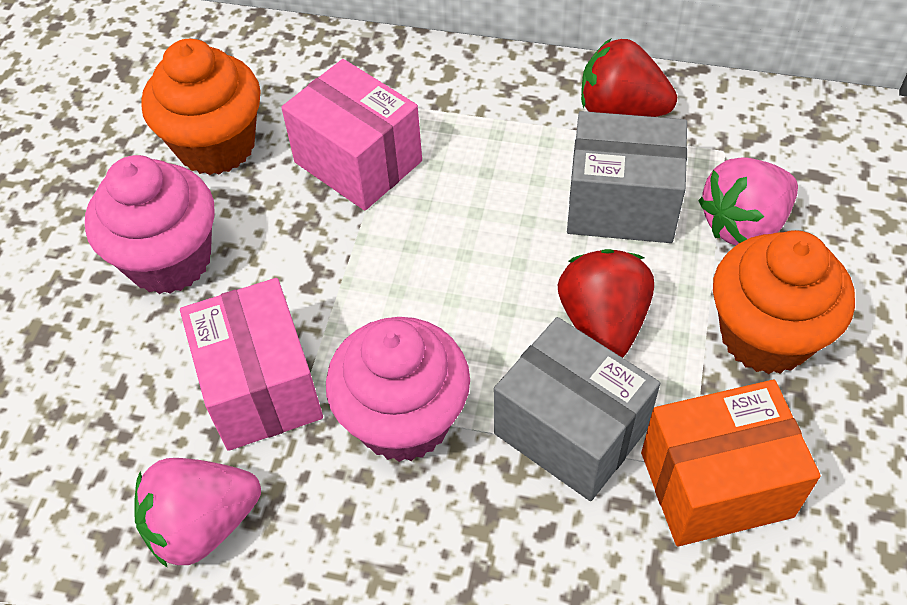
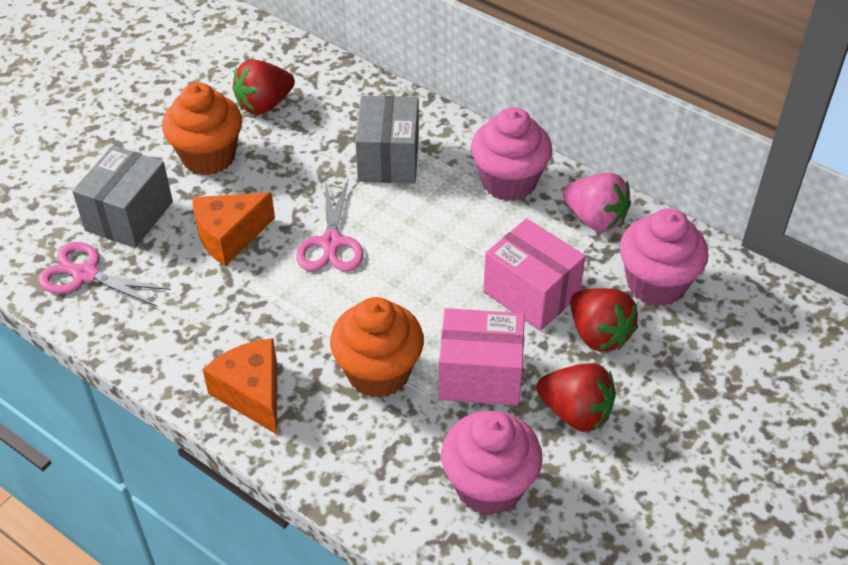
orange box: 1 -> 0
orange cheese: 0 -> 2
pink cupcake: 2 -> 3
pink scissors: 0 -> 2
pink strawberry: 2 -> 1
red strawberry: 2 -> 3

